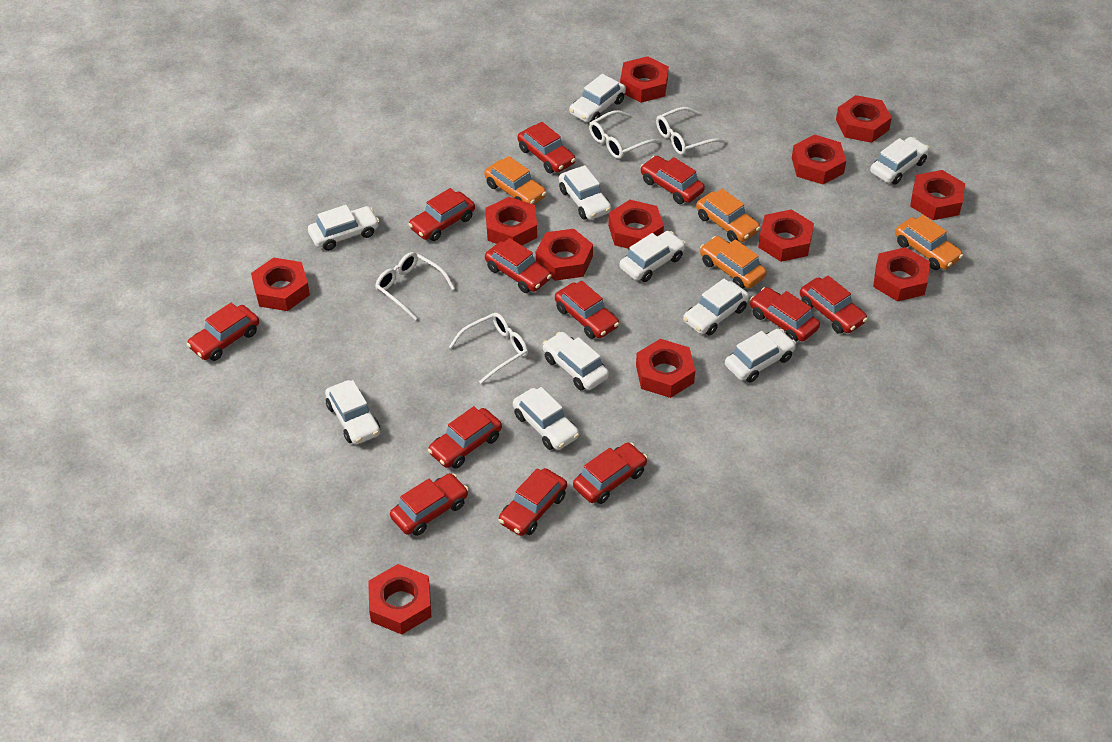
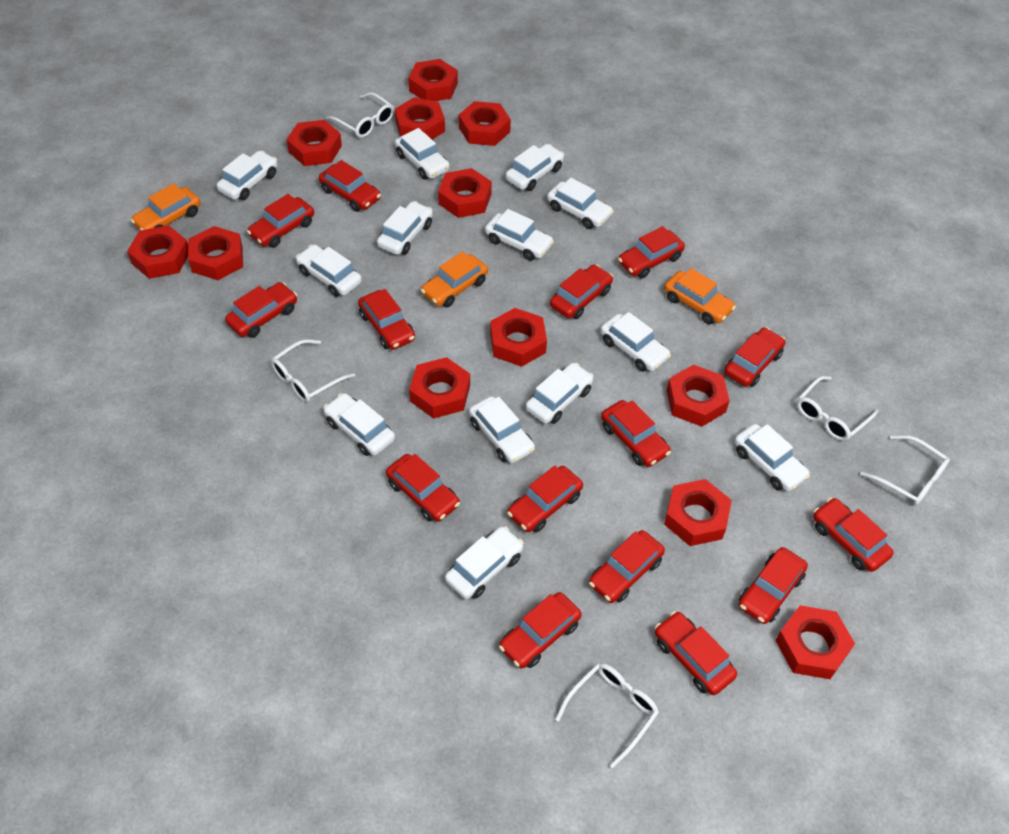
orange car: 4 -> 3
red car: 12 -> 15
white car: 10 -> 13
white glasses: 4 -> 5

